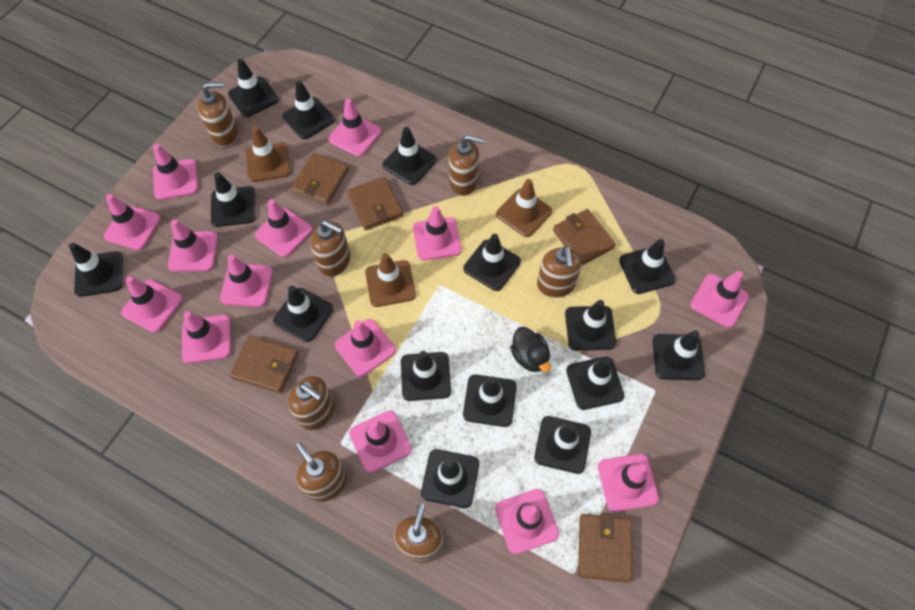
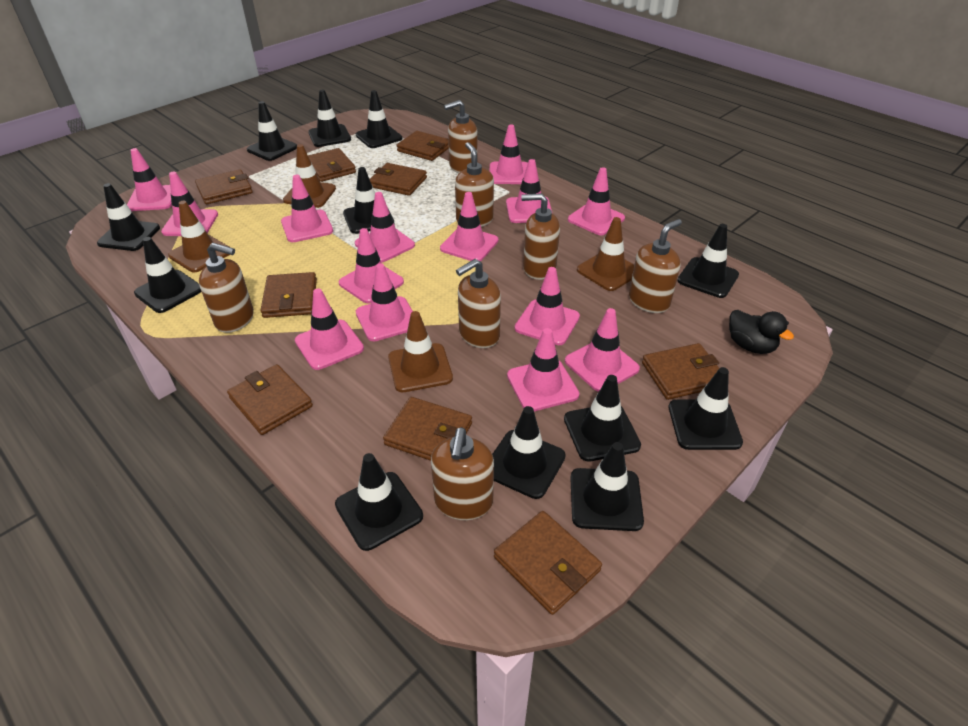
black traffic cone: 15 -> 12
brown traffic cone: 3 -> 4
brown wallet: 5 -> 9

